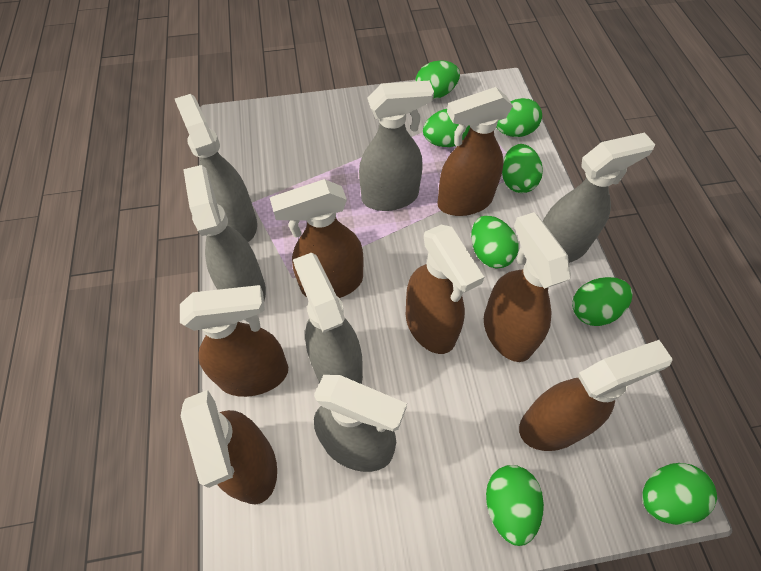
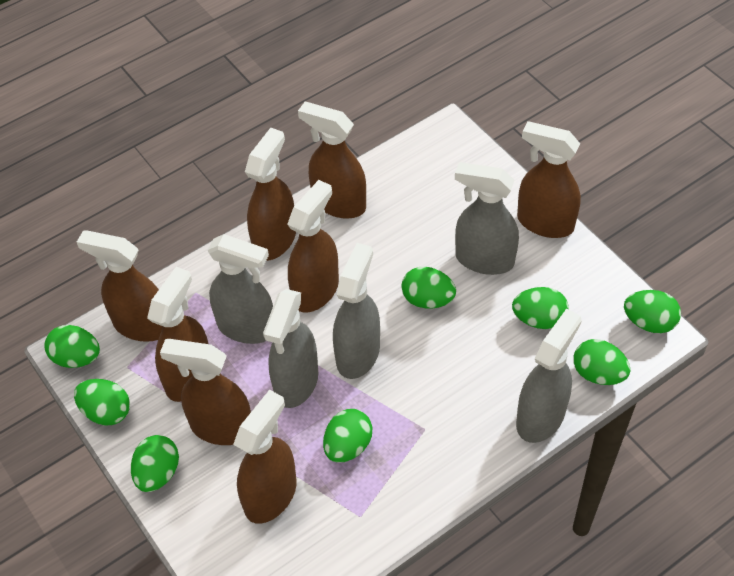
brown spray bottle: 7 -> 8
grey spray bottle: 6 -> 5

